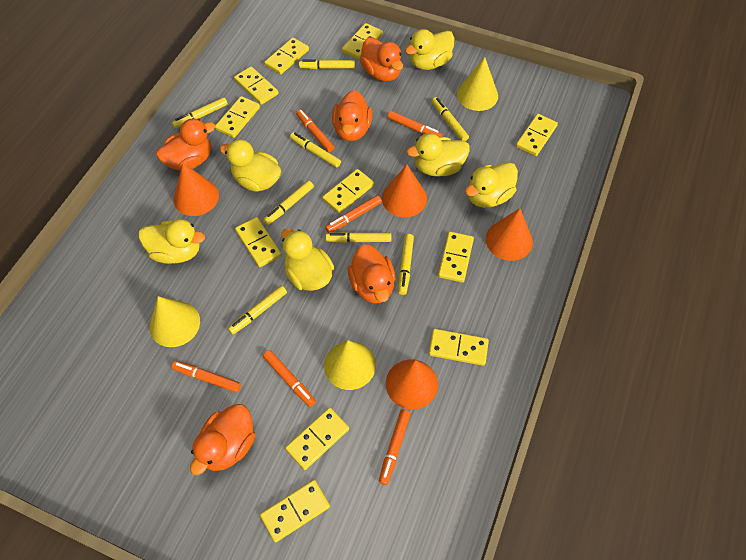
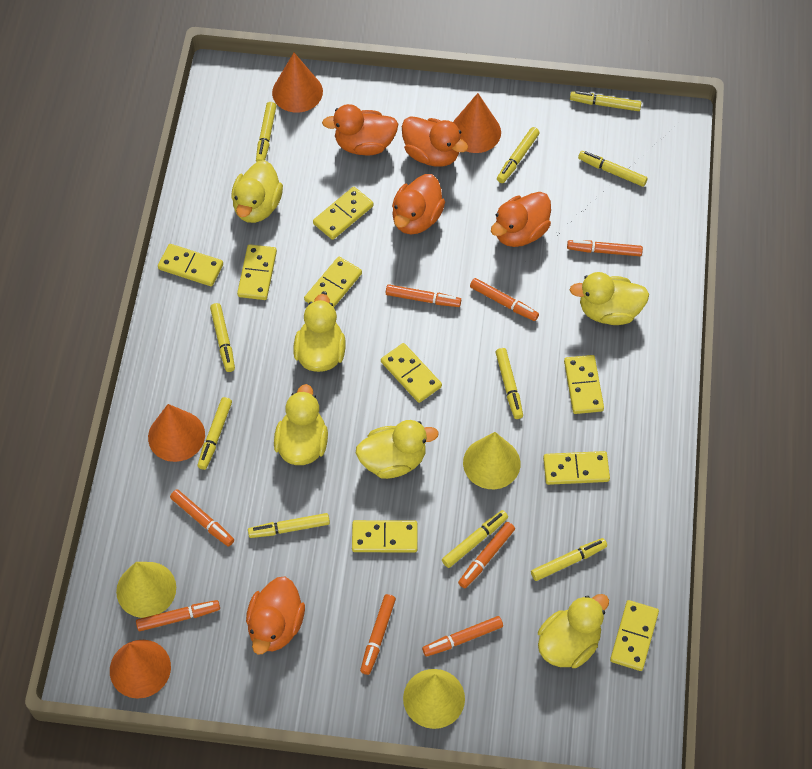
orange marker: 6 -> 8
yellow domino: 11 -> 9
yellow marker: 8 -> 10

